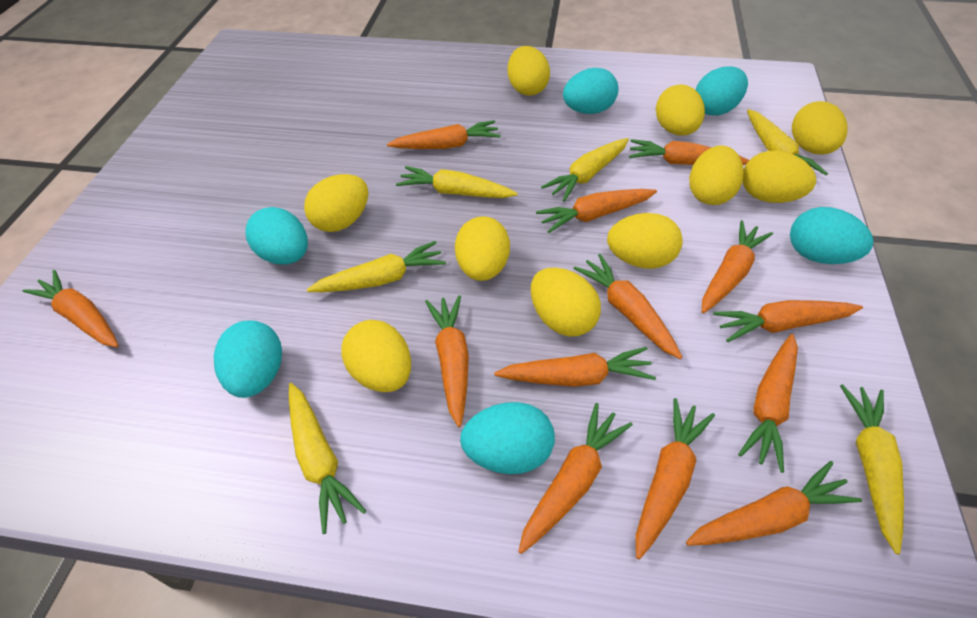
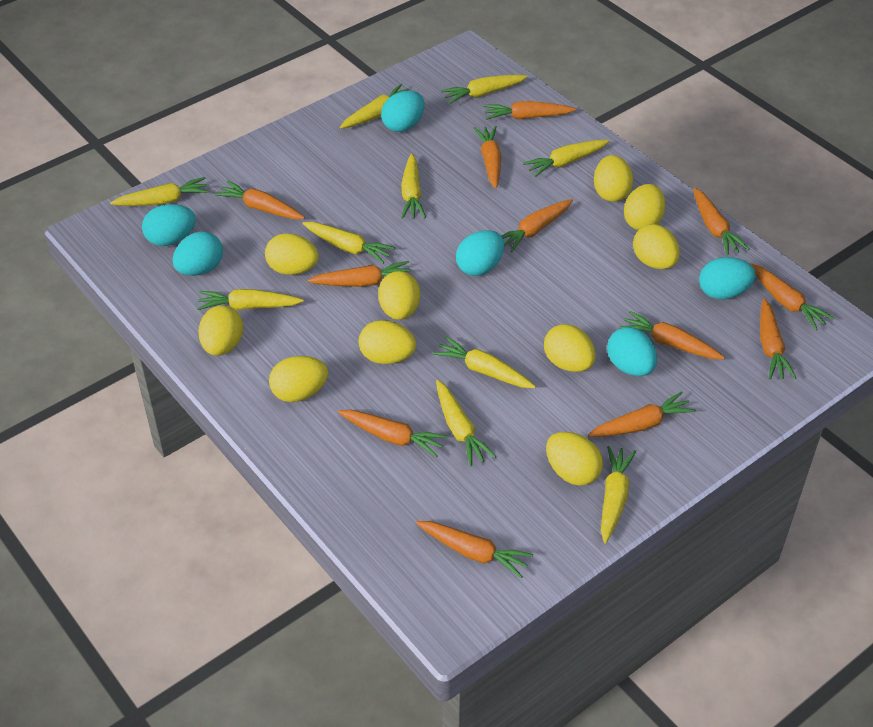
orange carrot: 13 -> 12
yellow carrot: 6 -> 10

